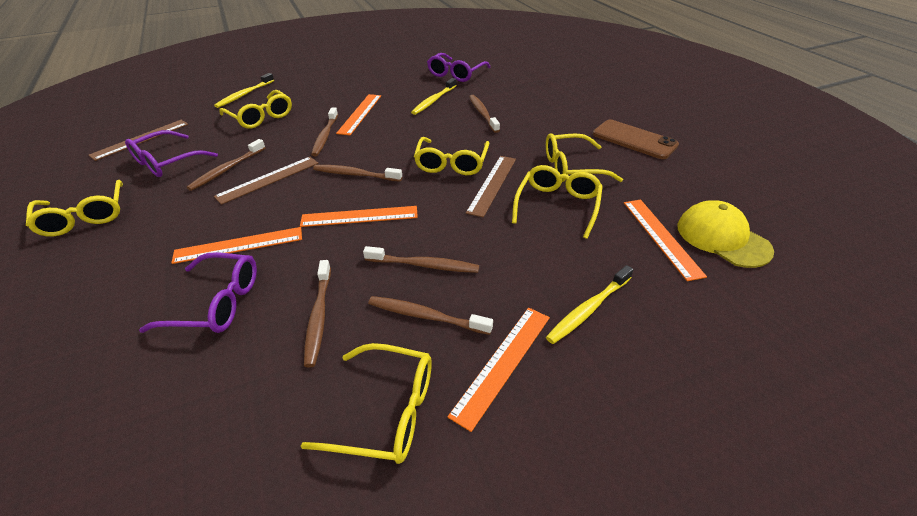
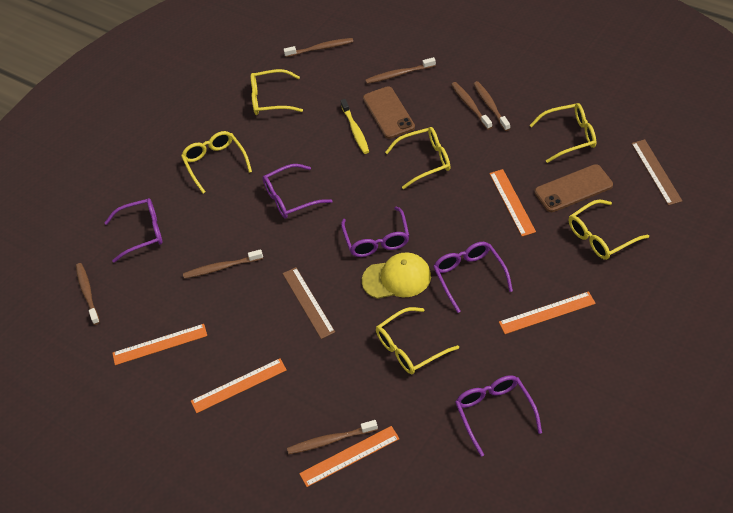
brown phone: 1 -> 2
brown ruler: 3 -> 2
purple glasses: 3 -> 5
yellow toothbrush: 3 -> 1

